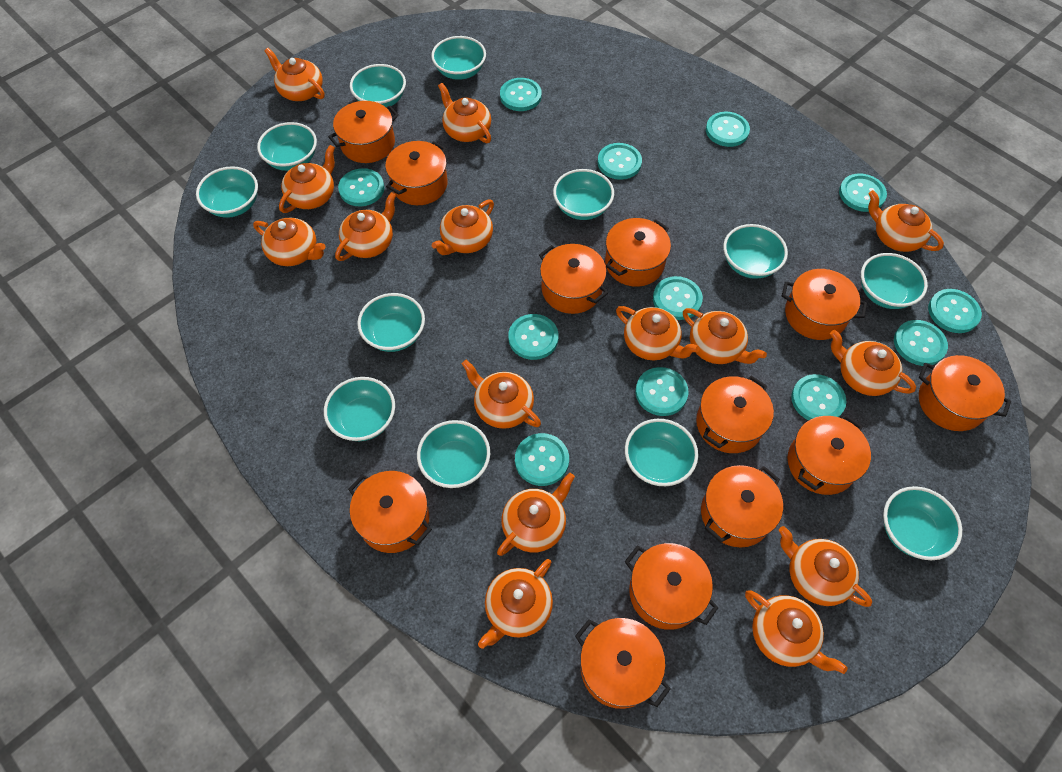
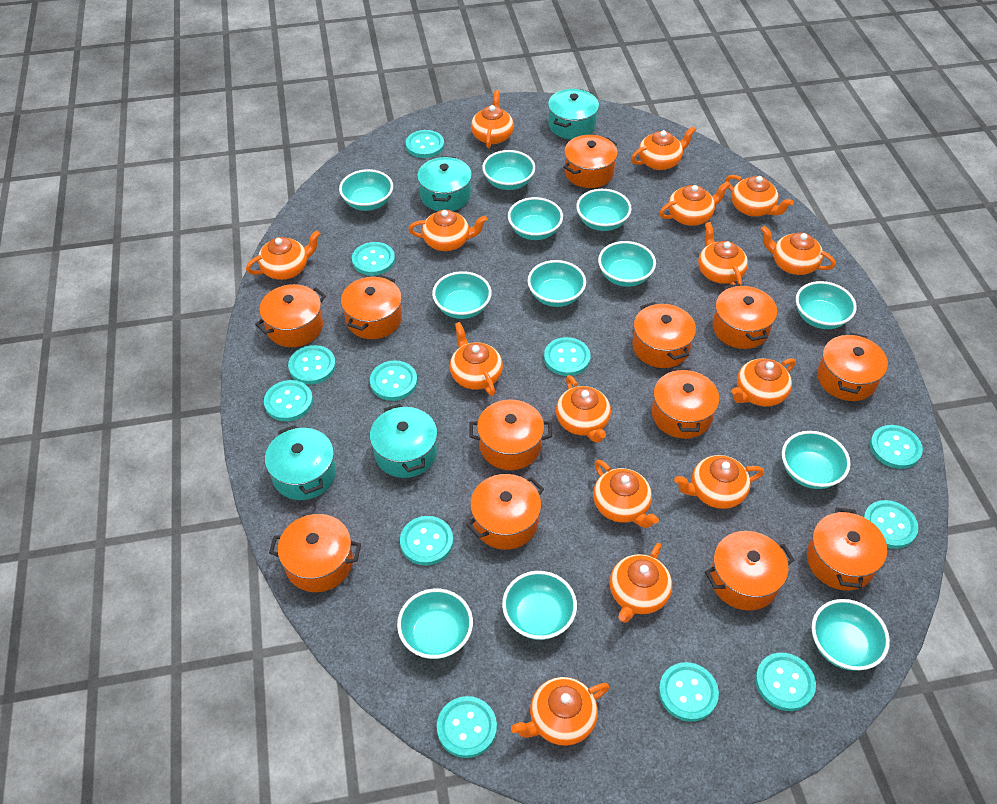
turquoise pot: 0 -> 4

